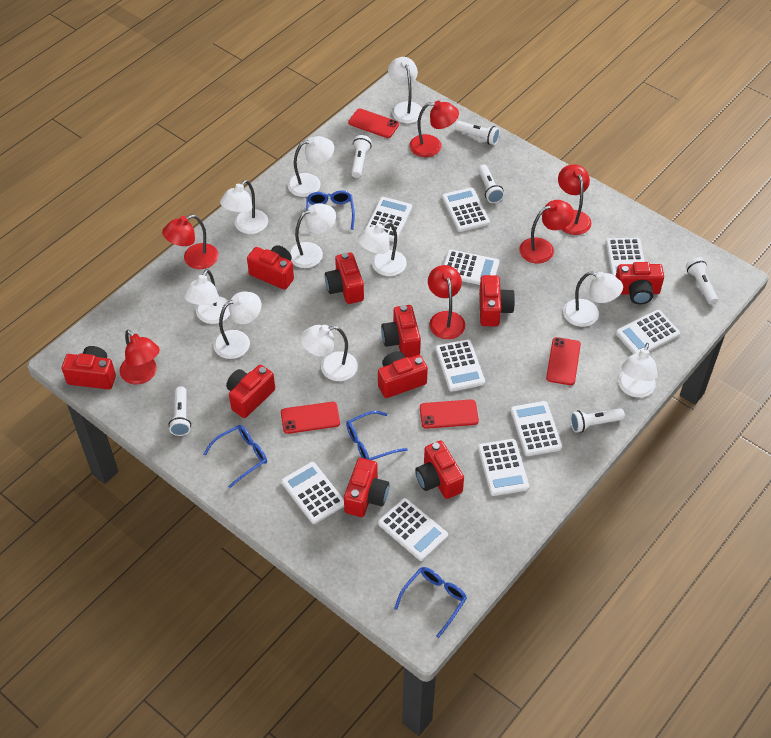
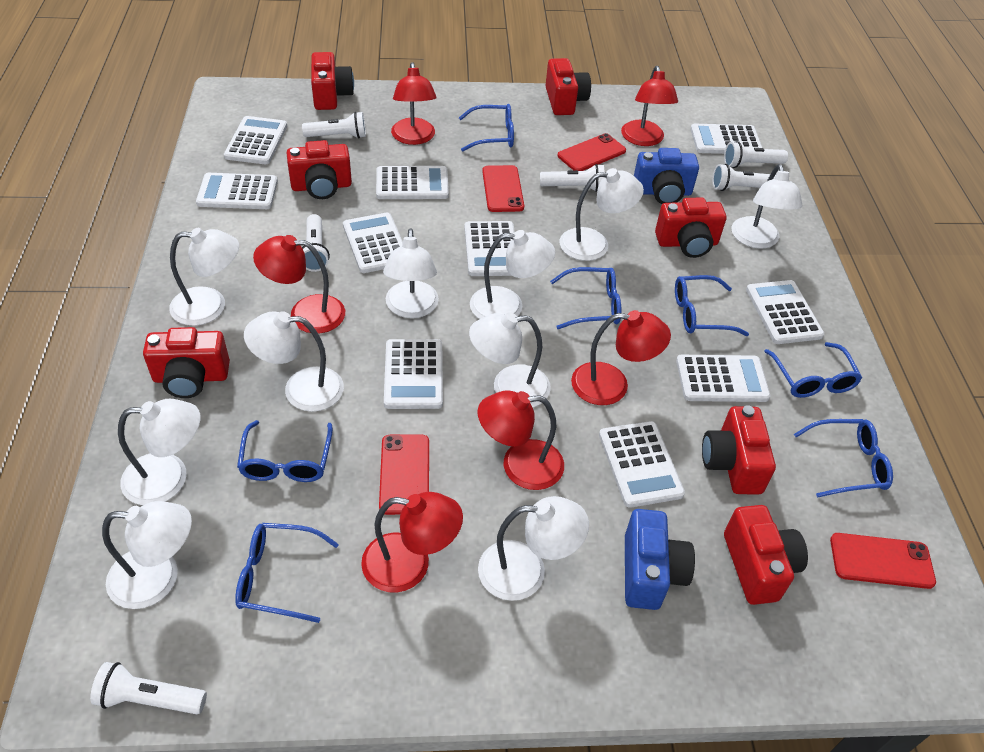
blue camera: 0 -> 2
blue glasses: 4 -> 7
red camera: 10 -> 7

